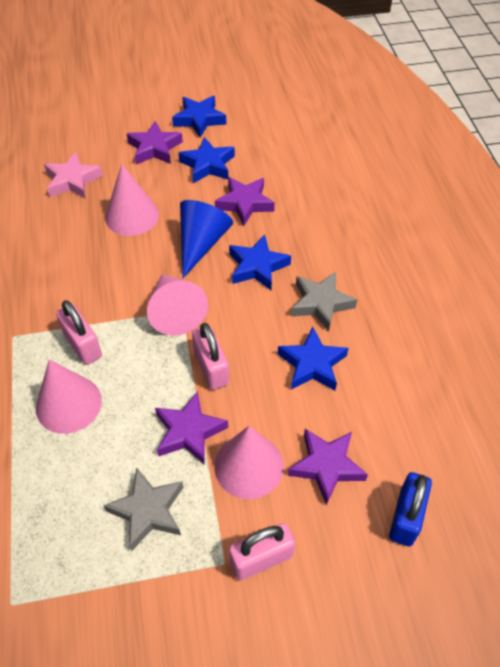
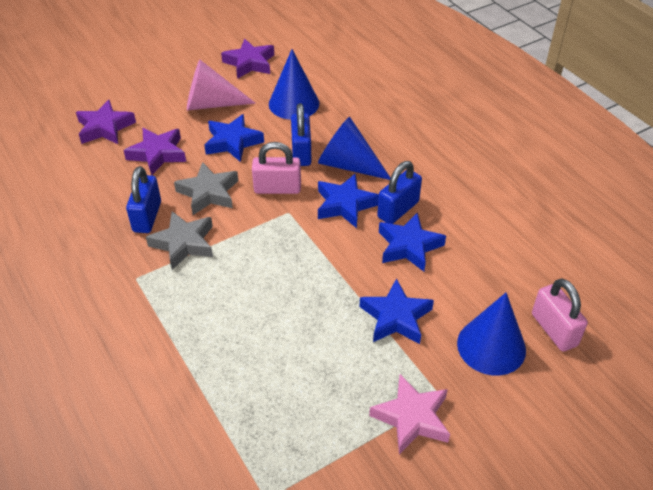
blue cone: 1 -> 3
blue padlock: 1 -> 3
pink cone: 4 -> 1
pink padlock: 3 -> 2
purple star: 4 -> 3

